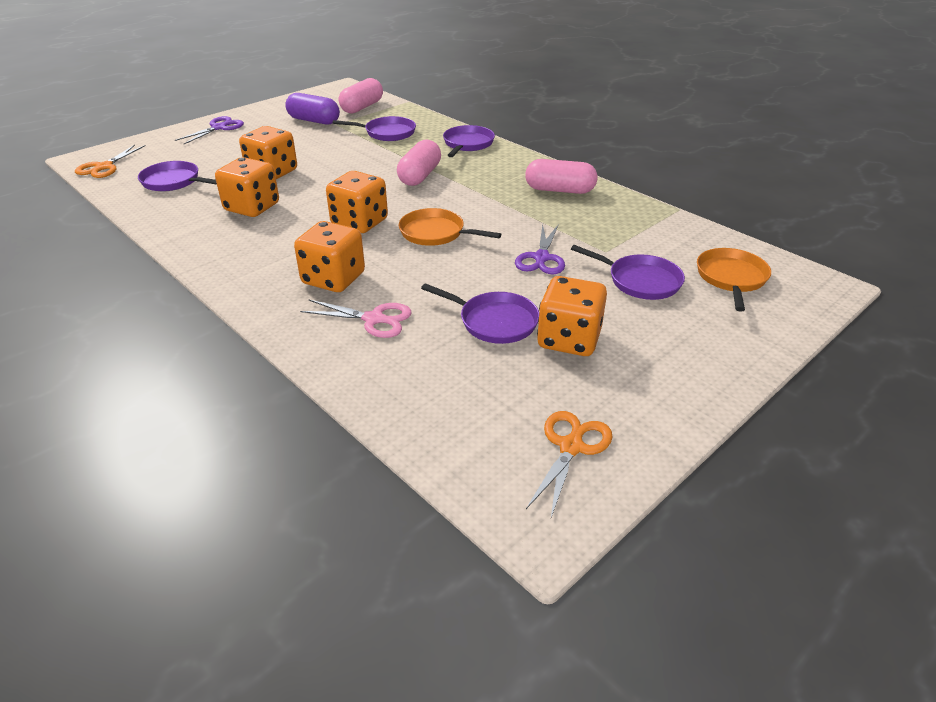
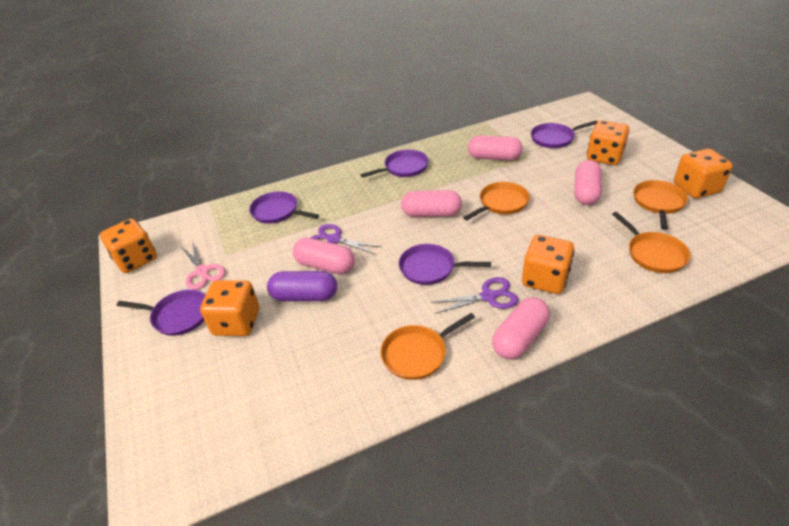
orange pan: 2 -> 4
orange scissors: 2 -> 0
pink capsule: 3 -> 5

